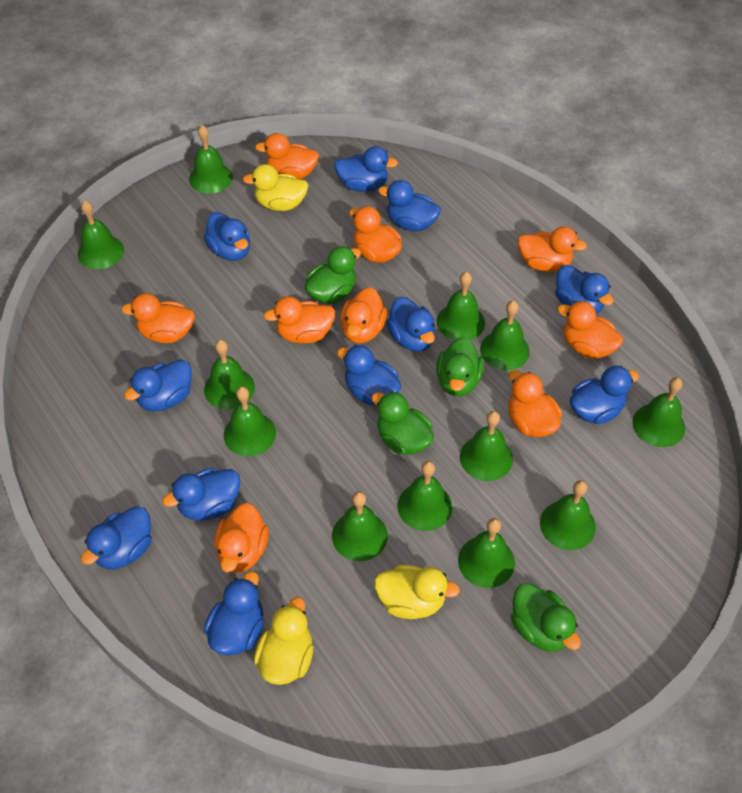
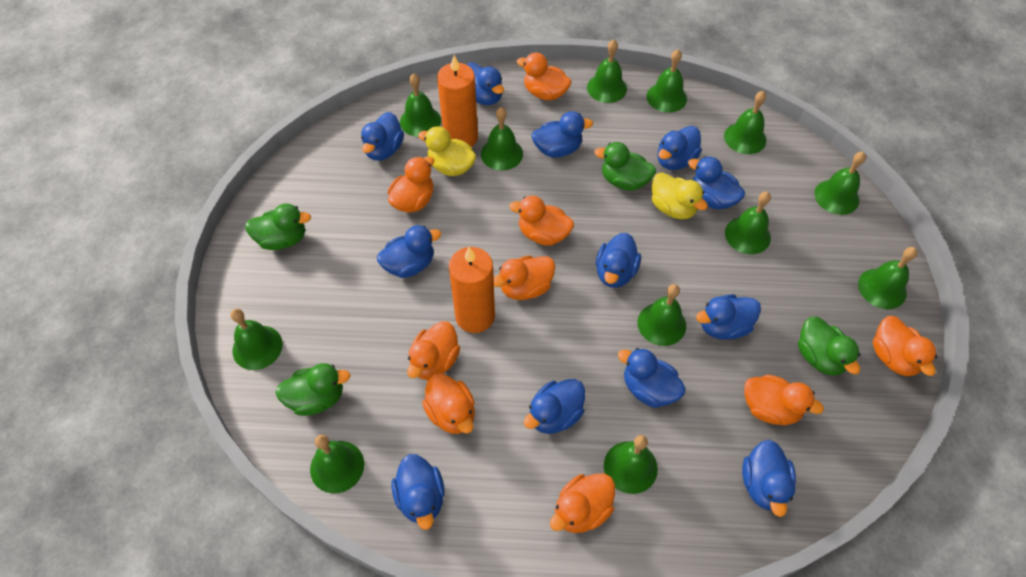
blue duck: 11 -> 12
orange candle: 0 -> 2
yellow duck: 3 -> 2

